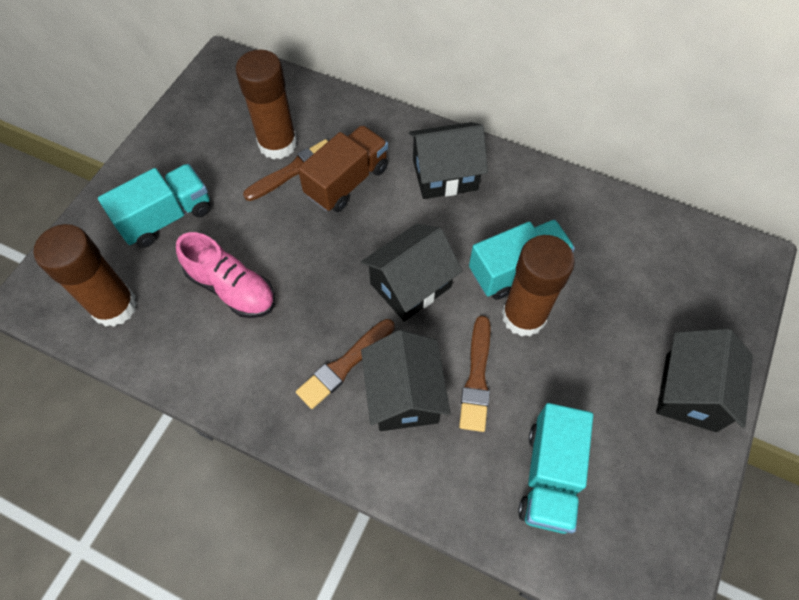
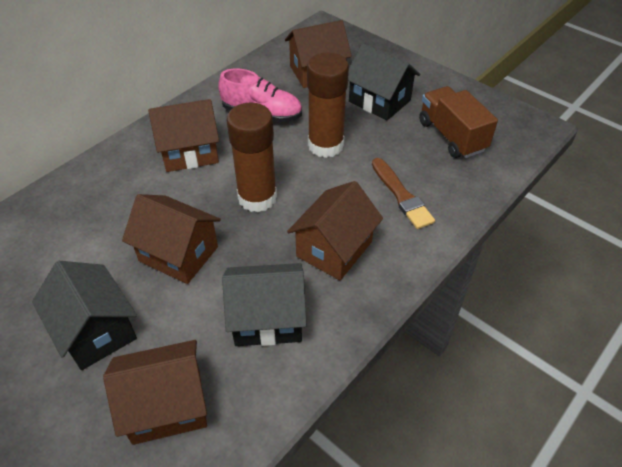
black house: 4 -> 3
brown brush: 3 -> 1
brown glue stick: 3 -> 2
brown house: 0 -> 5
turquoise truck: 3 -> 0

